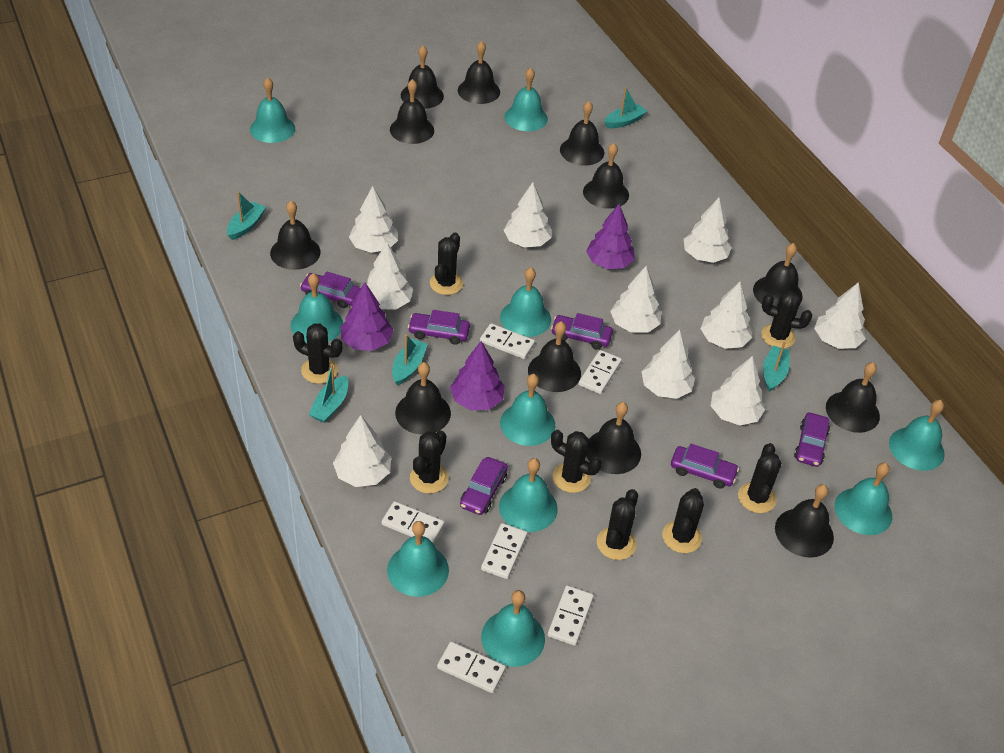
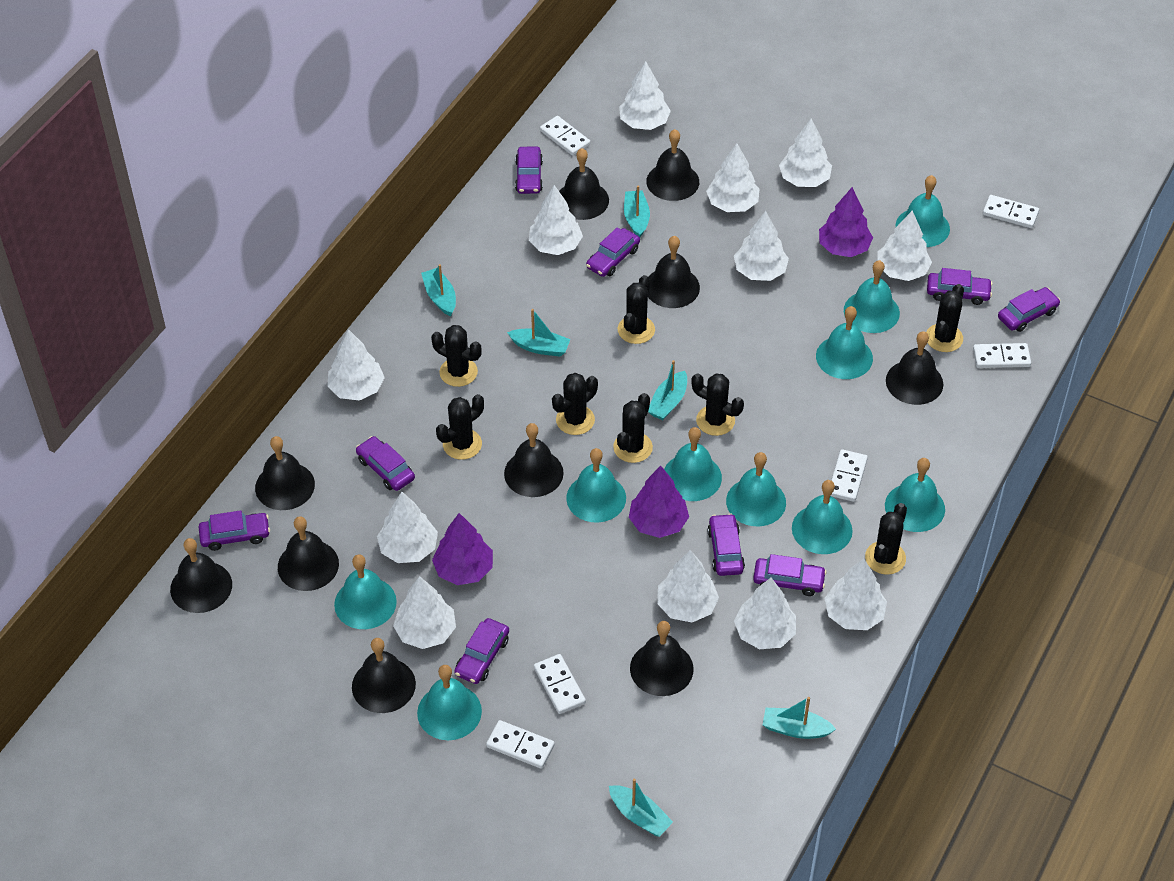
black bell: 12 -> 10
purple car: 6 -> 9
turquoise boat: 5 -> 6
white tree: 10 -> 12

